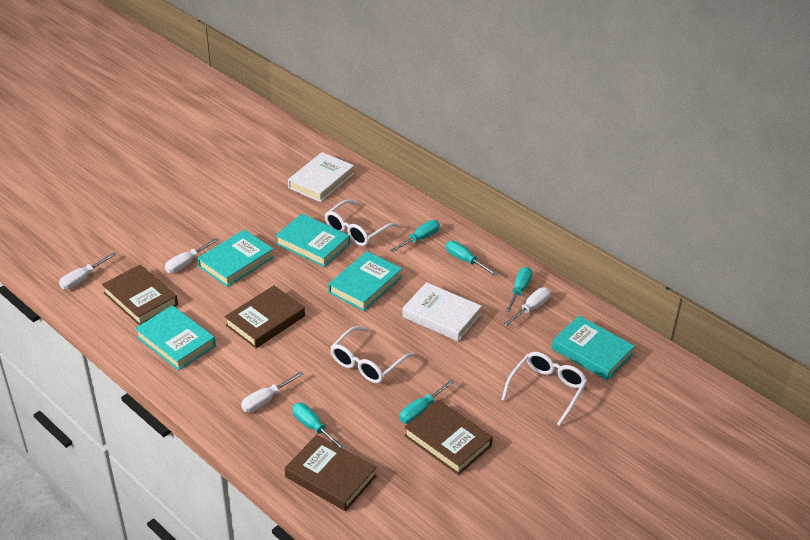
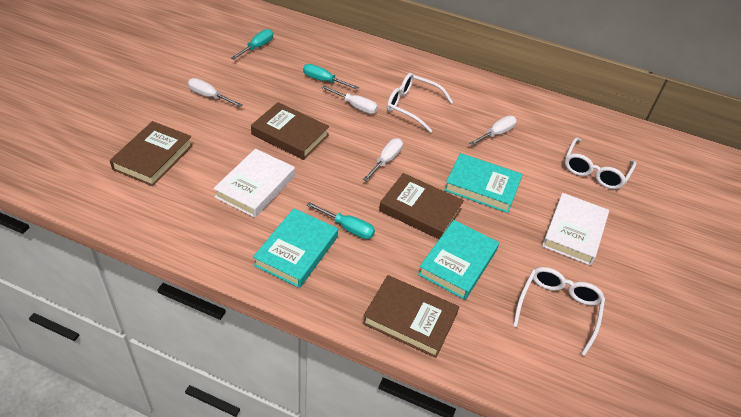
turquoise book: 5 -> 3
turquoise screwdriver: 5 -> 3

